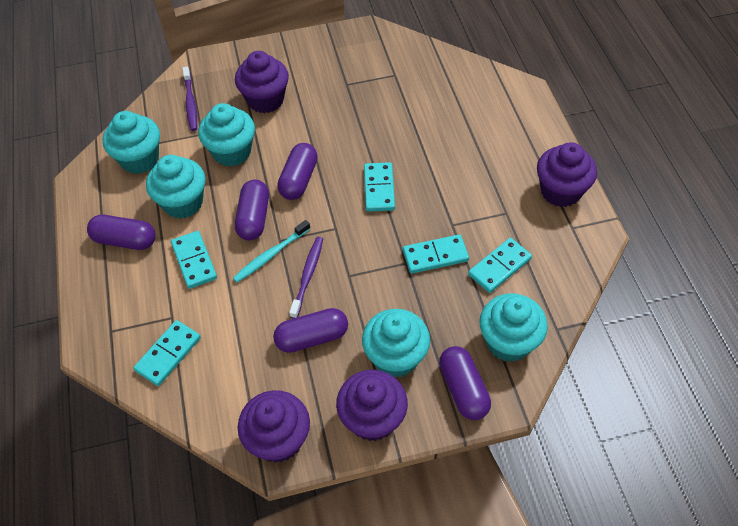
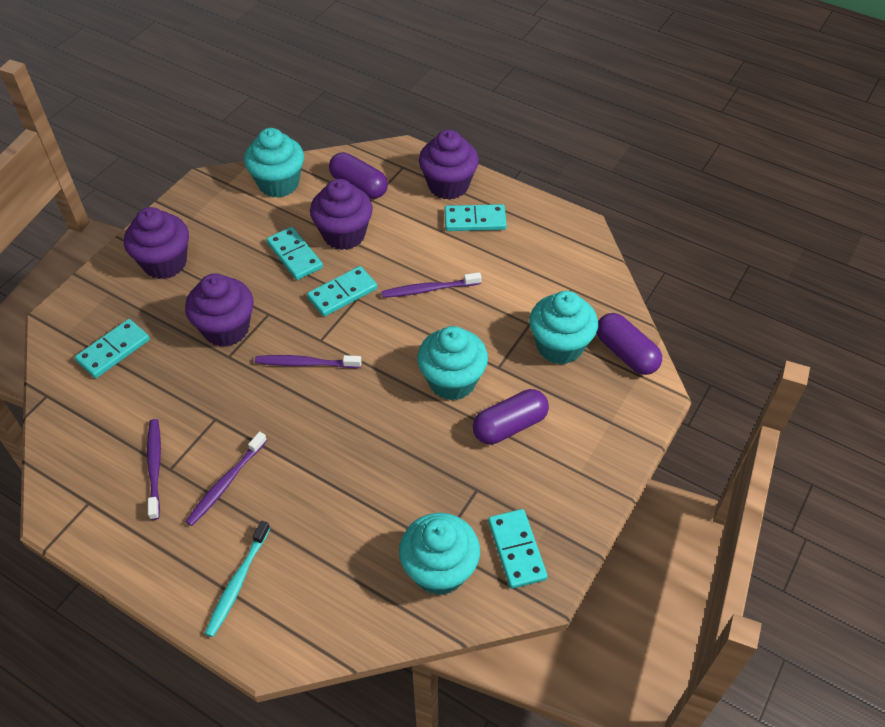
purple capsule: 5 -> 3
purple toothbrush: 2 -> 4
turquoise cupcake: 5 -> 4

